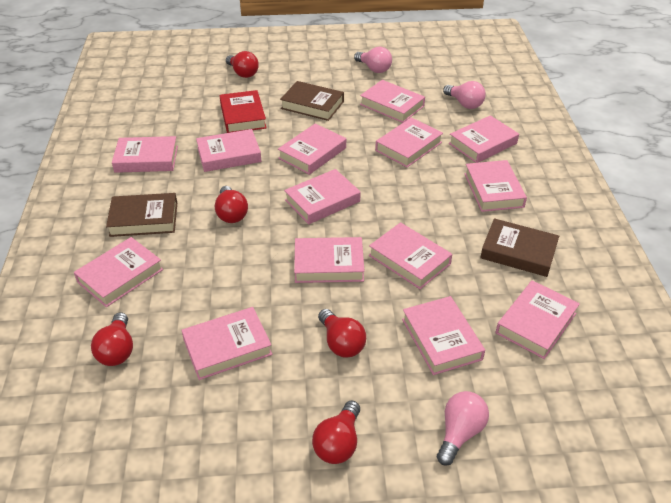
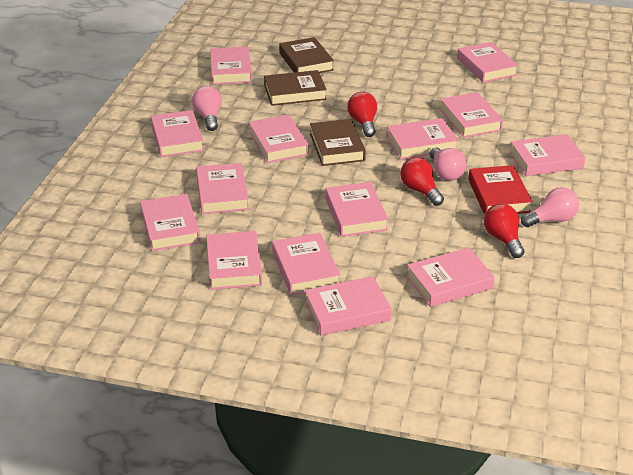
red light bulb: 5 -> 3

